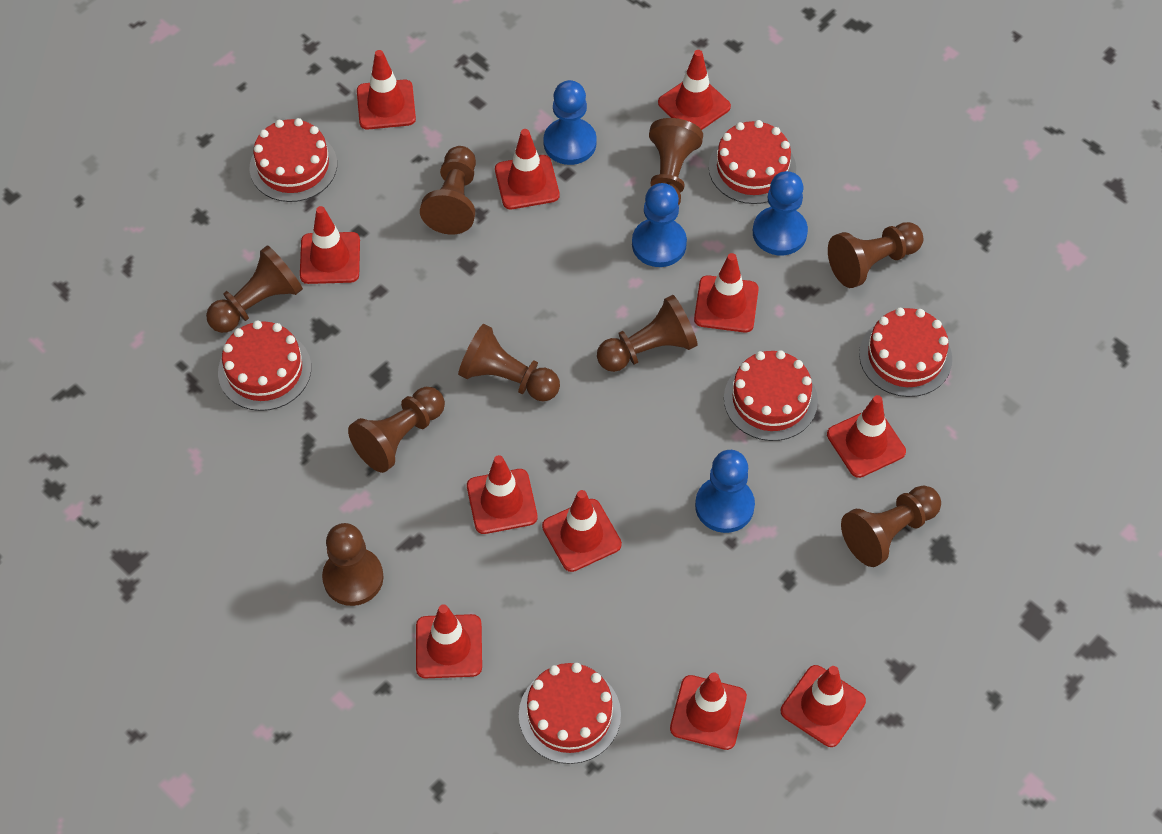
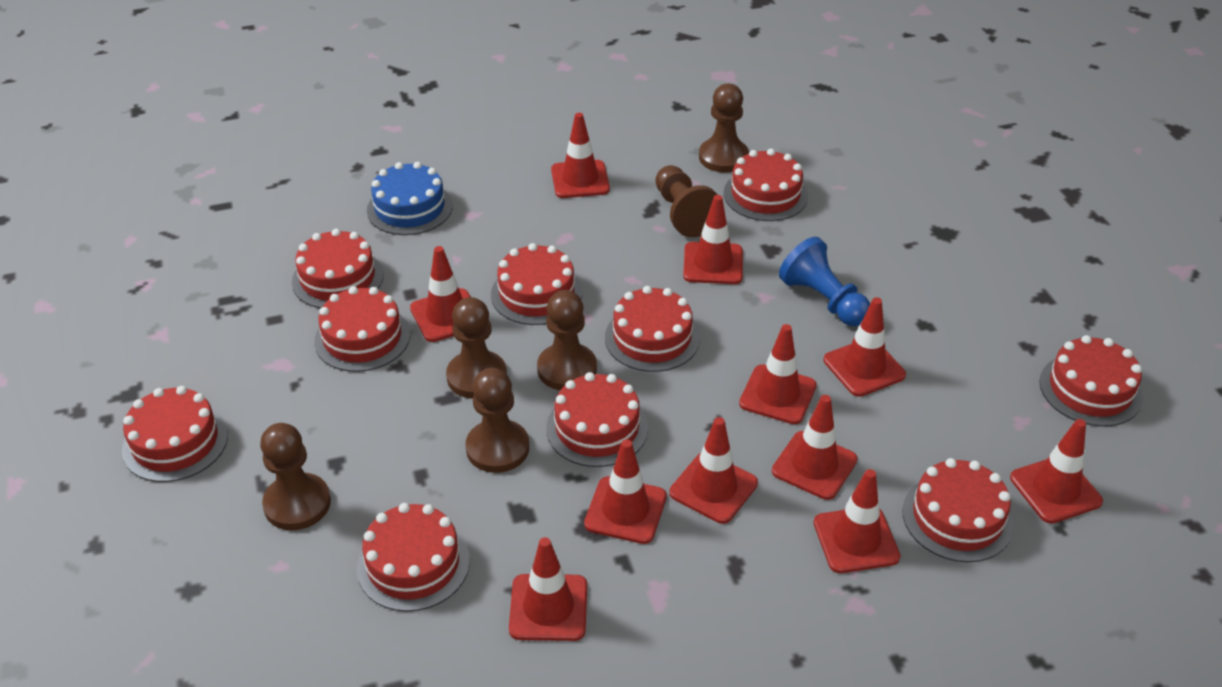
blue cake: 0 -> 1
blue pawn: 4 -> 1
brown pawn: 9 -> 6
red cake: 6 -> 10

